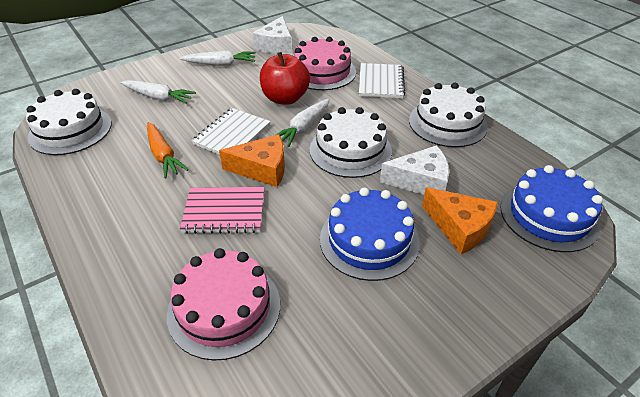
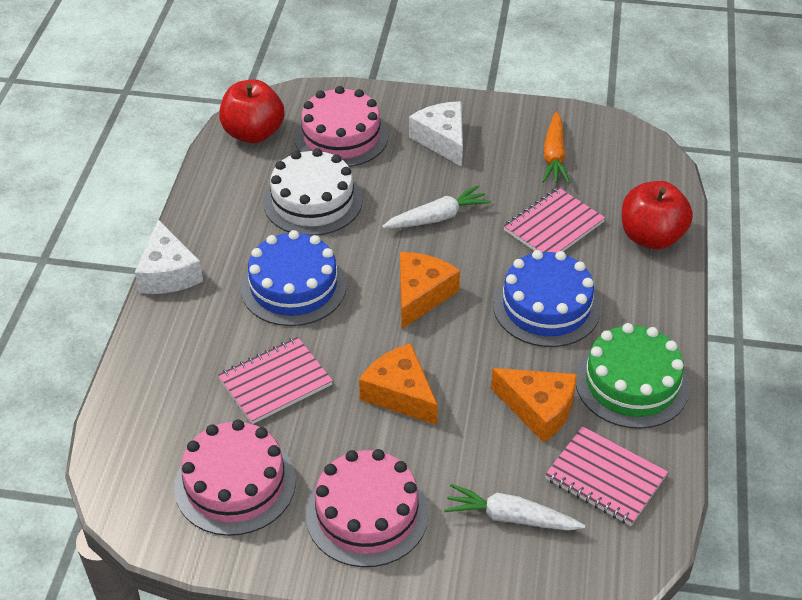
green cake: 0 -> 1
orange cheese: 2 -> 3
pink cake: 2 -> 3
pink notebook: 1 -> 3
red apple: 1 -> 2
white cake: 3 -> 1
white carrot: 3 -> 2
white notebook: 2 -> 0

